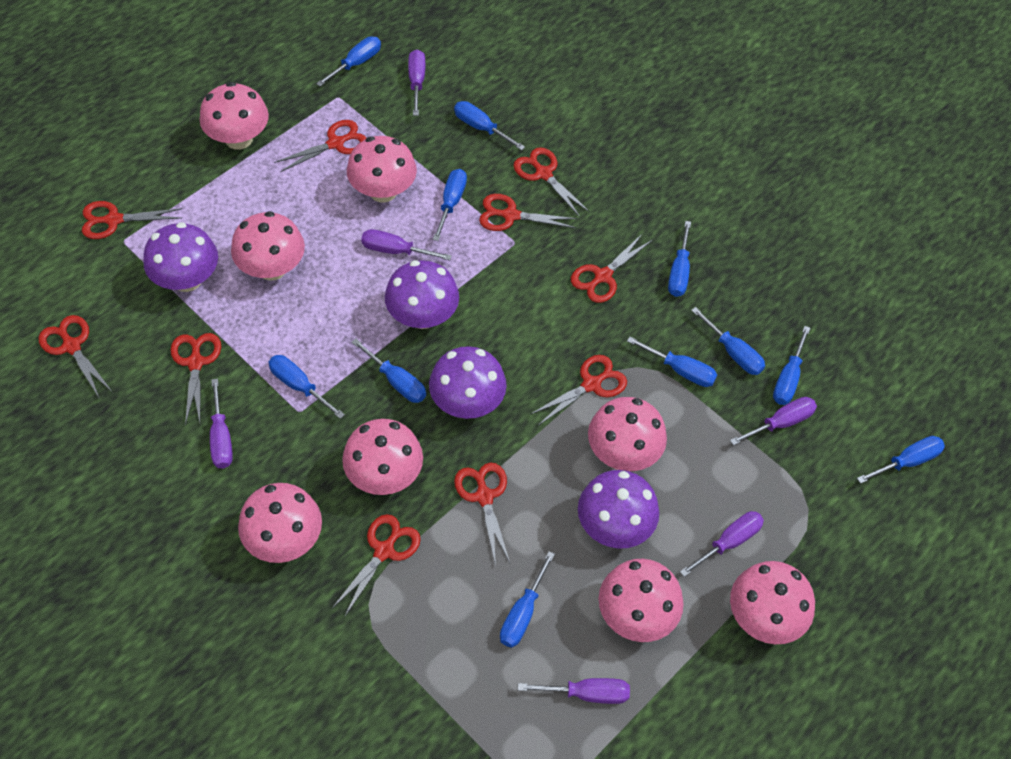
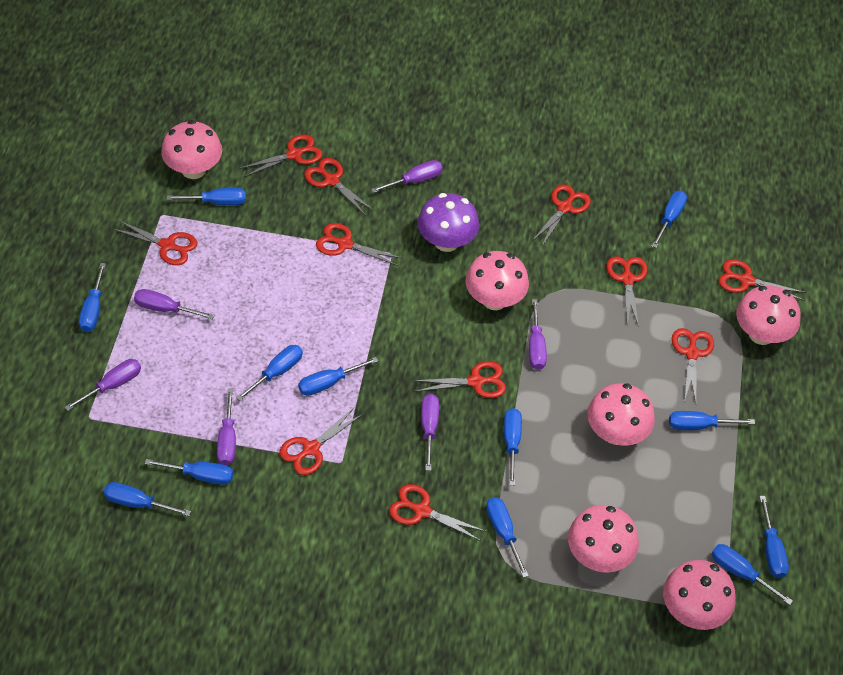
blue screwdriver: 11 -> 12
pink mushroom: 8 -> 6
purple mushroom: 4 -> 1
red scissors: 10 -> 11

